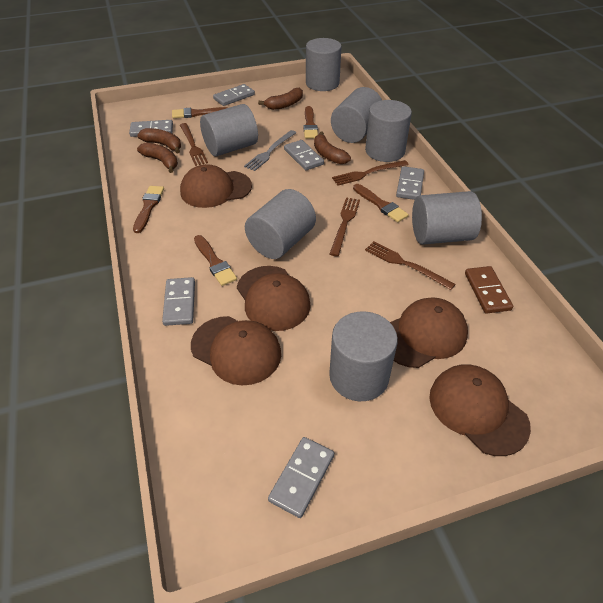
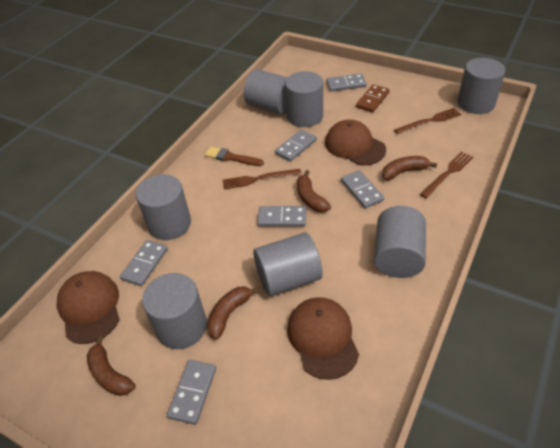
brown brush: 5 -> 1
brown cap: 5 -> 3
brown fork: 4 -> 3
grey fork: 1 -> 0

